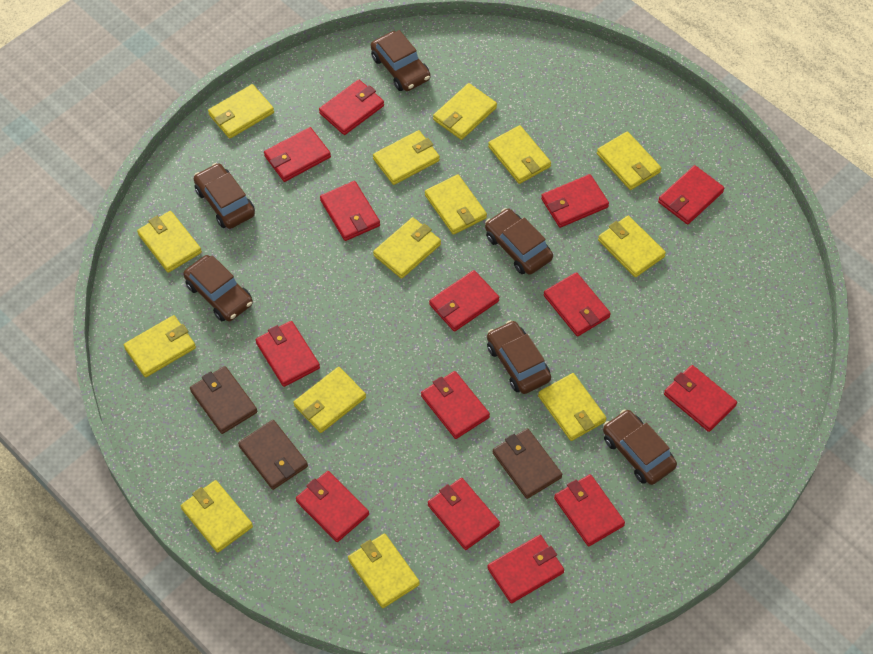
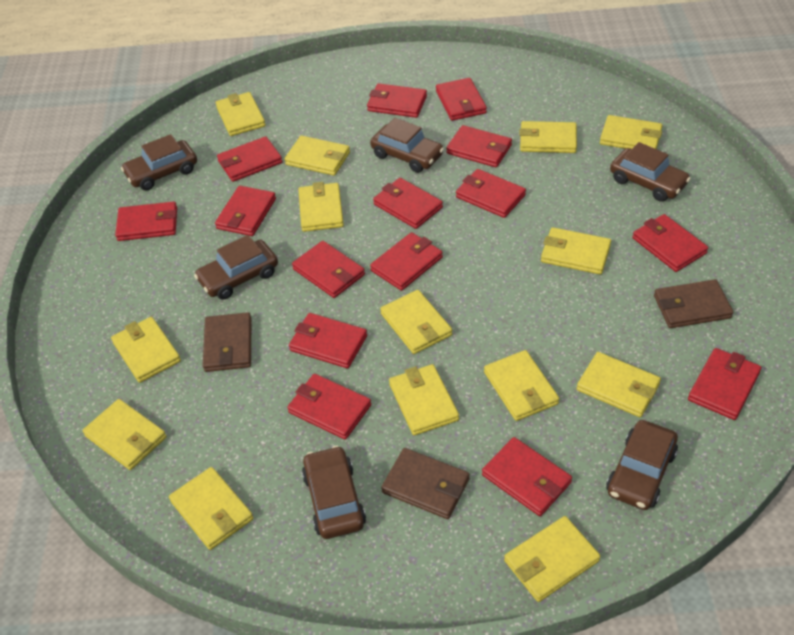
red wallet: 14 -> 15

